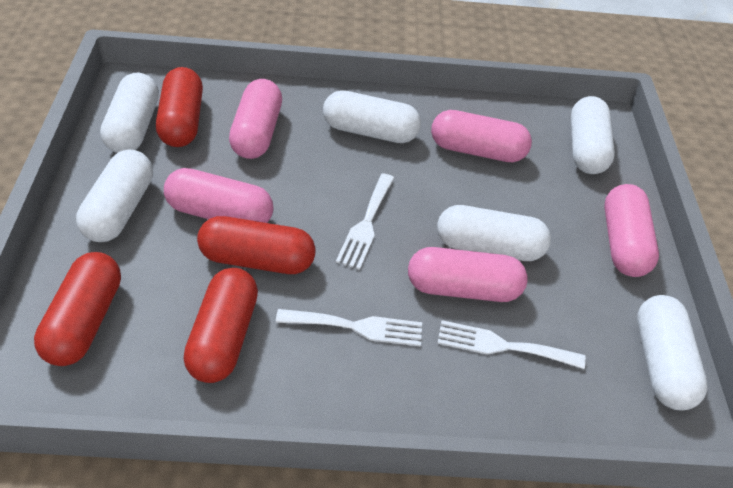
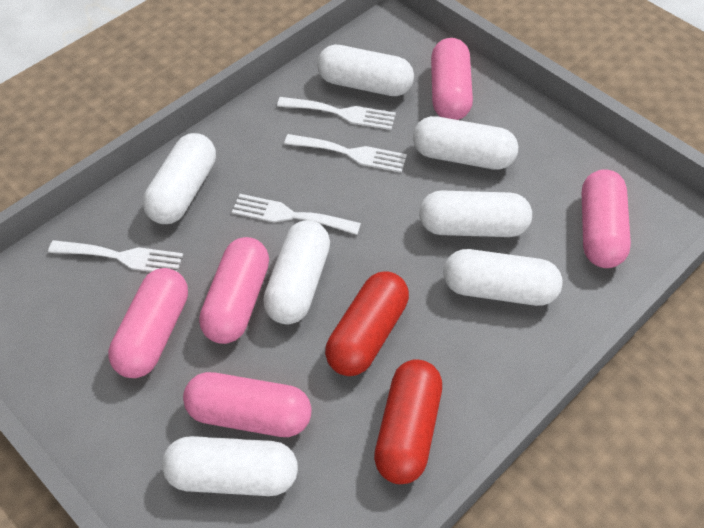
red capsule: 4 -> 2
white capsule: 6 -> 7
white fork: 3 -> 4

